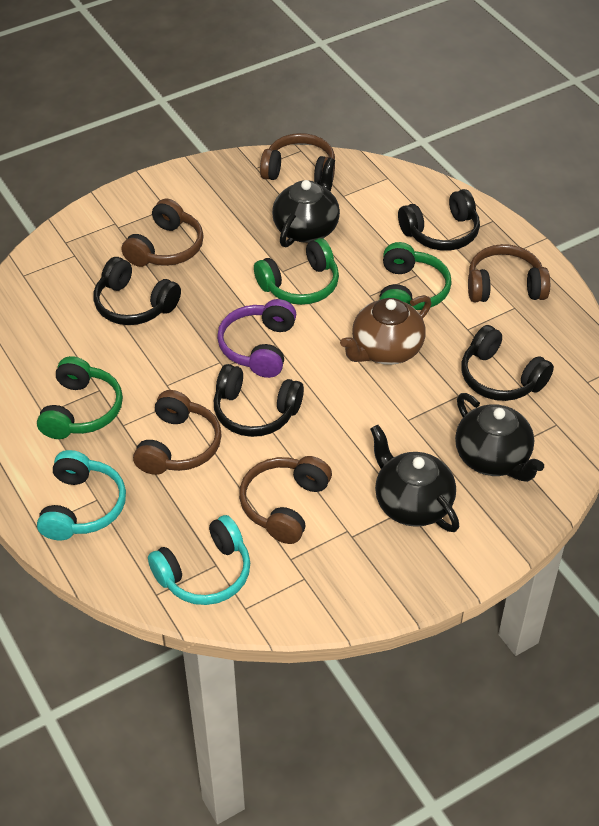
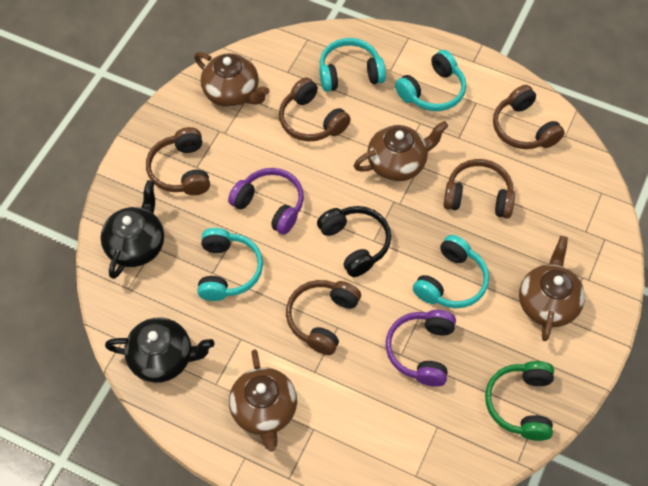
black headphones: 4 -> 1
black teapot: 3 -> 2
brown teapot: 1 -> 4
green headphones: 3 -> 1
purple headphones: 1 -> 2
turquoise headphones: 2 -> 4

